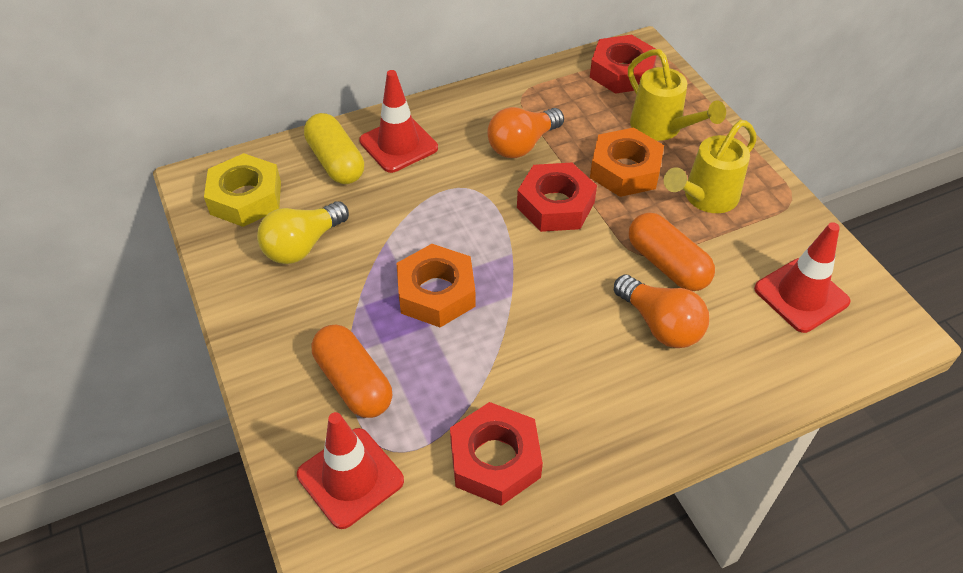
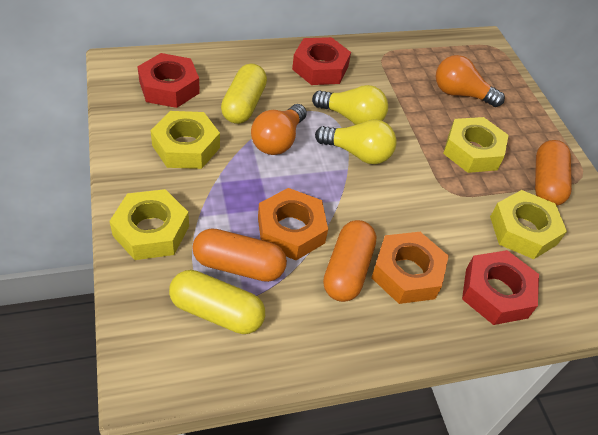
orange capsule: 2 -> 3
red traffic cone: 3 -> 0
yellow capsule: 1 -> 2
yellow light bulb: 1 -> 2
yellow nut: 1 -> 4
yellow watering can: 2 -> 0

